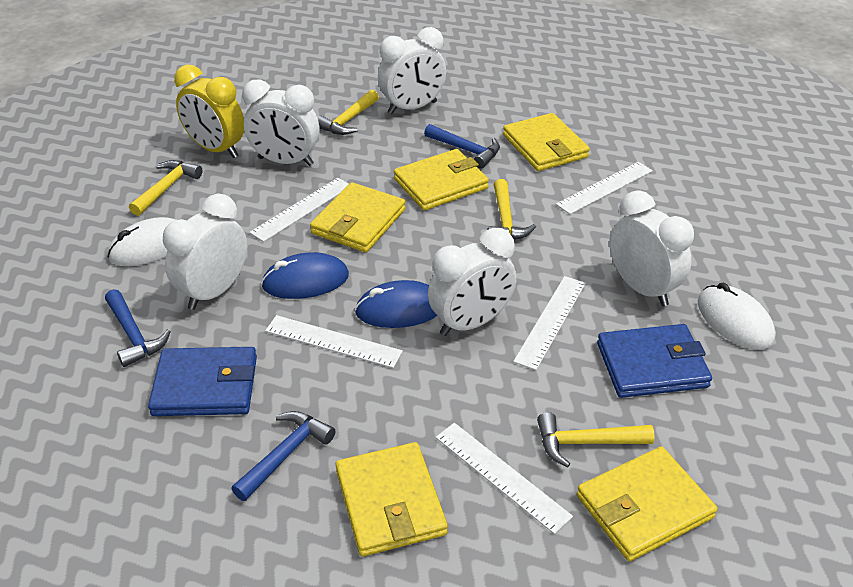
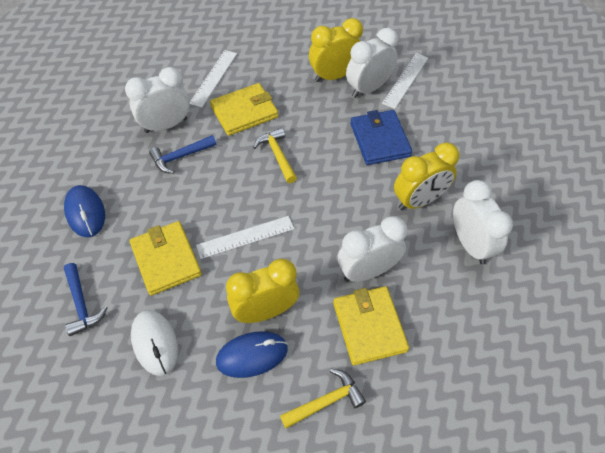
blue hammer: 3 -> 2
blue wallet: 2 -> 1
white clock: 5 -> 4
white mouse: 2 -> 1
white ruler: 5 -> 3
yellow clock: 1 -> 3
yellow hammer: 4 -> 2
yellow wallet: 5 -> 3

